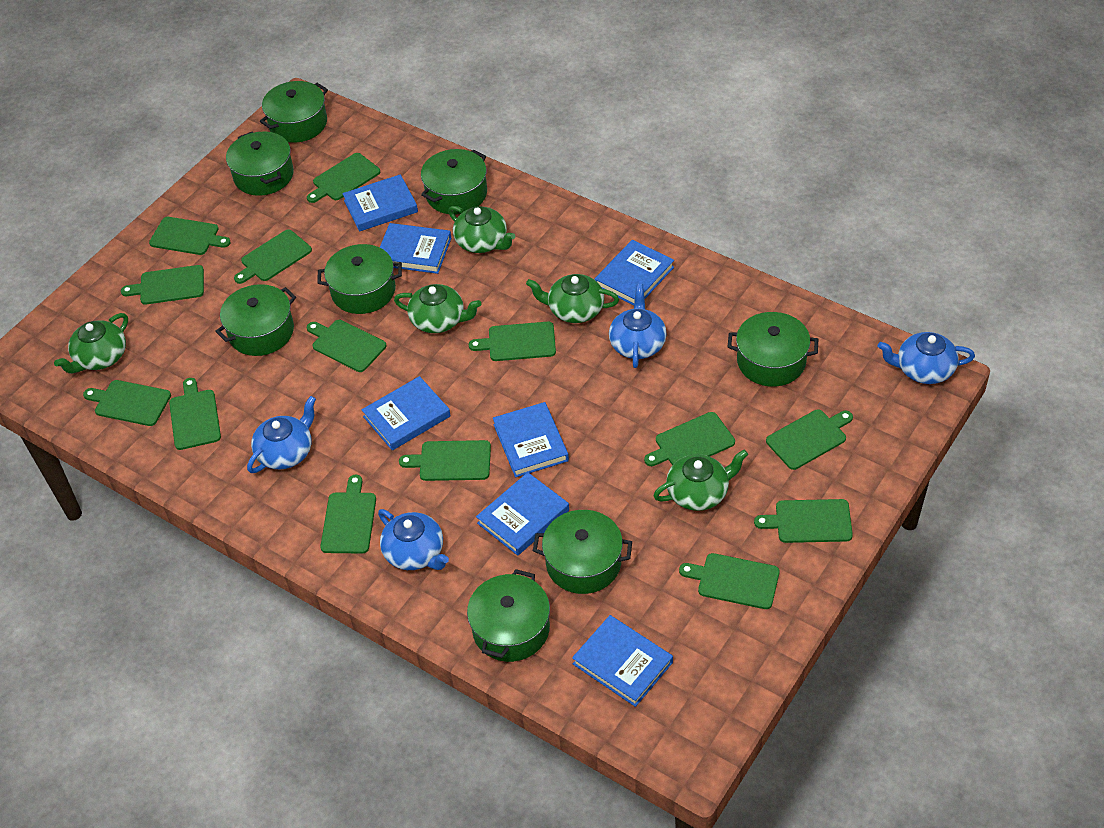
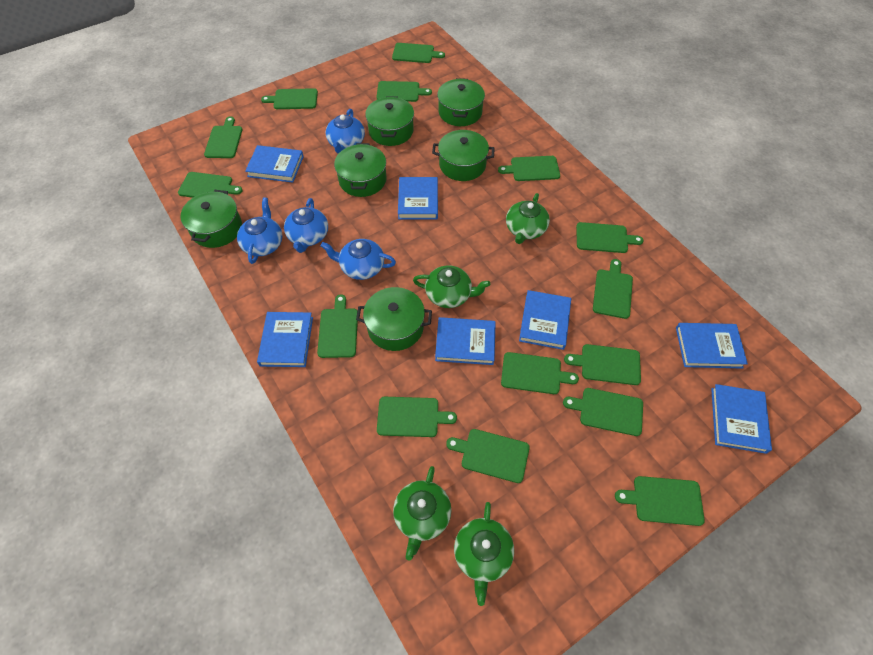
green cutting board: 14 -> 15
green pot: 8 -> 6
green teapot: 5 -> 4

